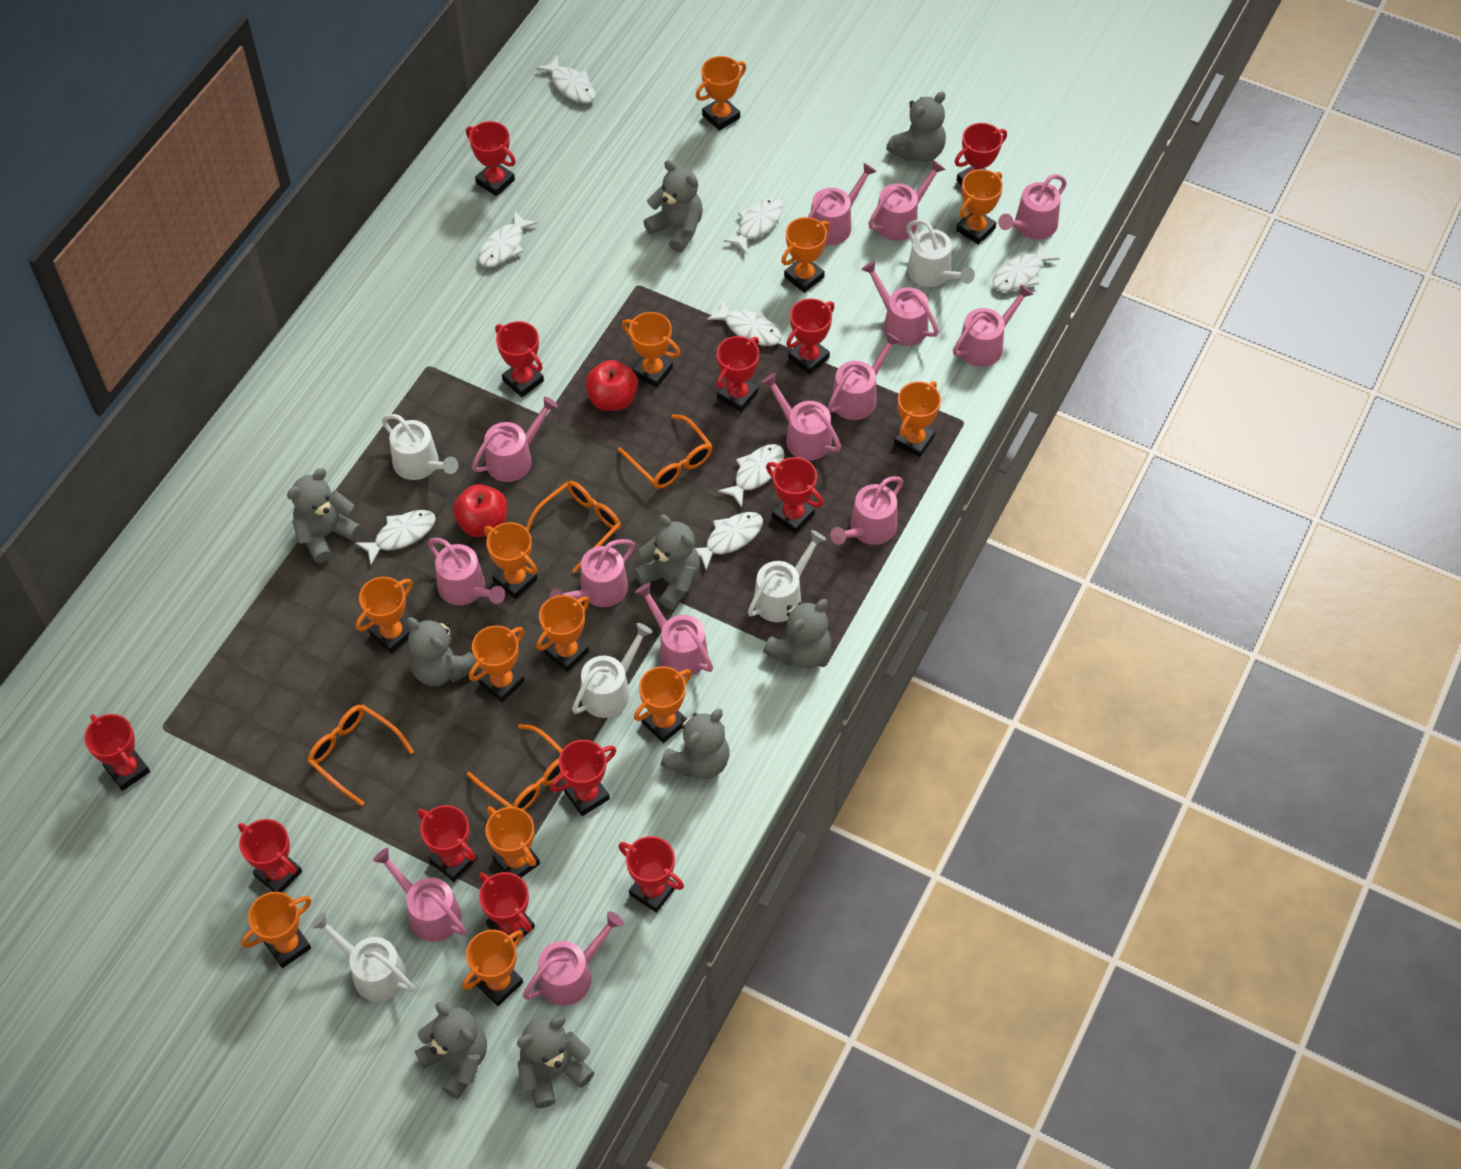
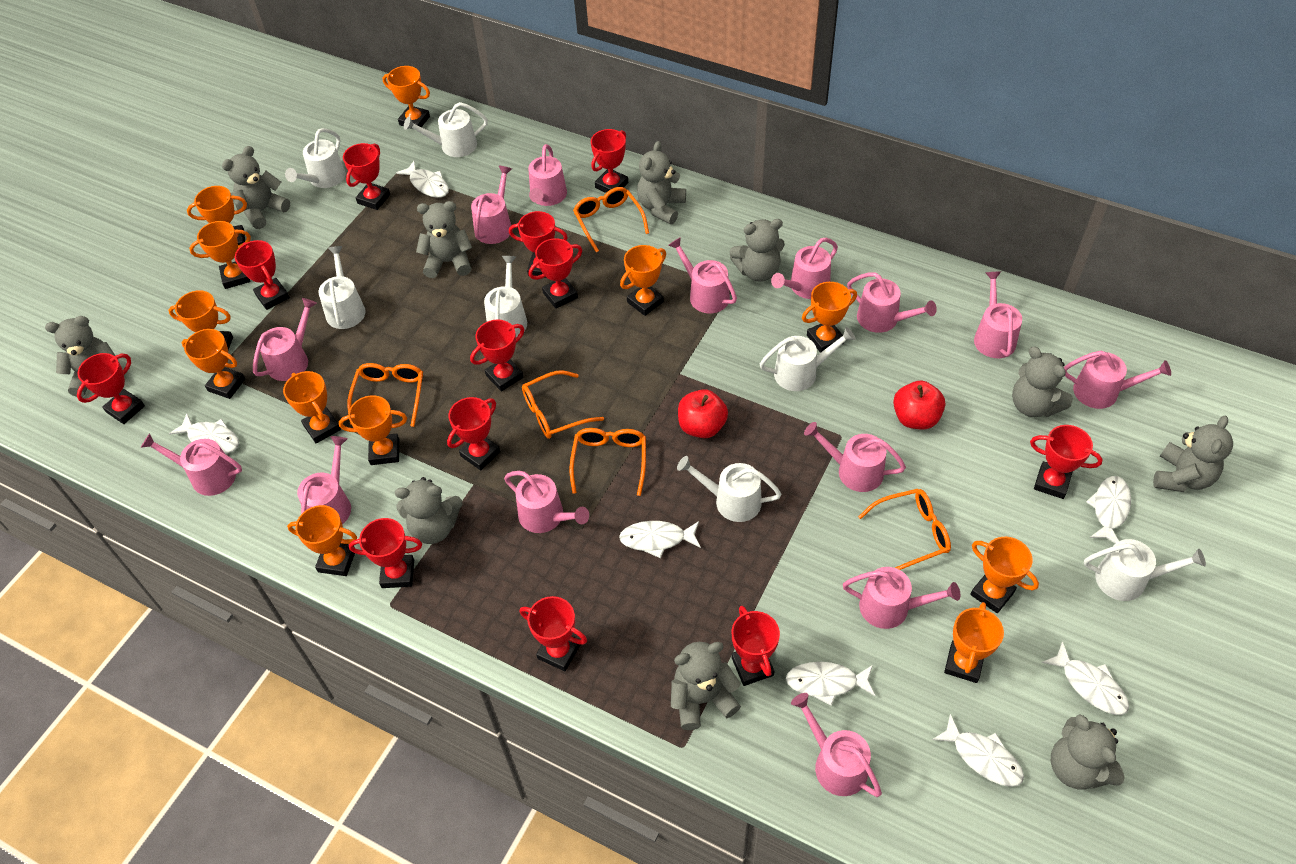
grey teddy bear: 9 -> 10
orange glasses: 4 -> 5
orange trophy: 13 -> 12
white fish: 8 -> 7
white watering can: 5 -> 7

